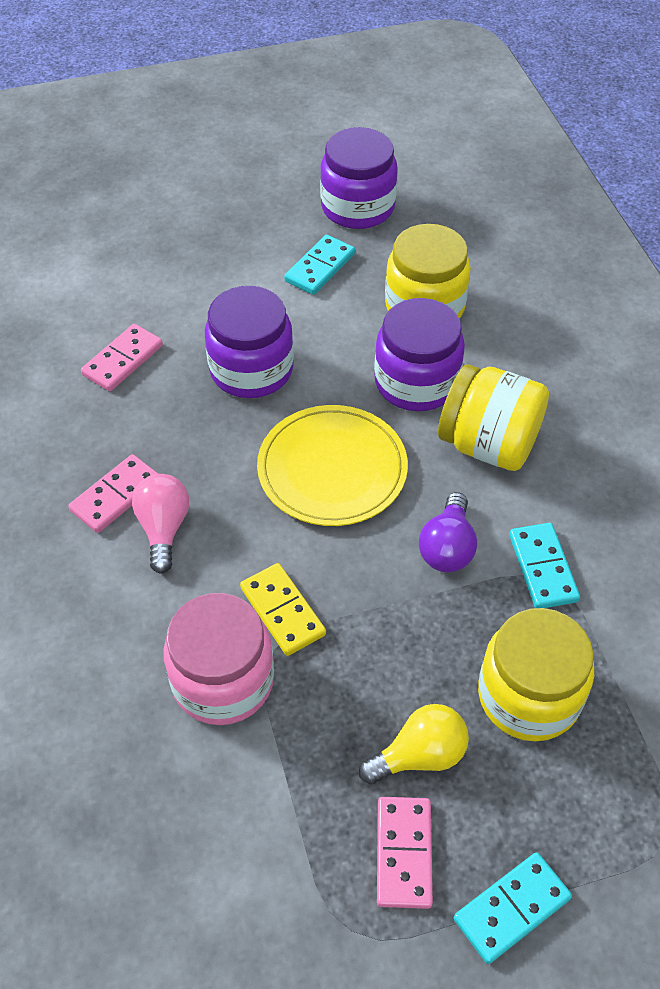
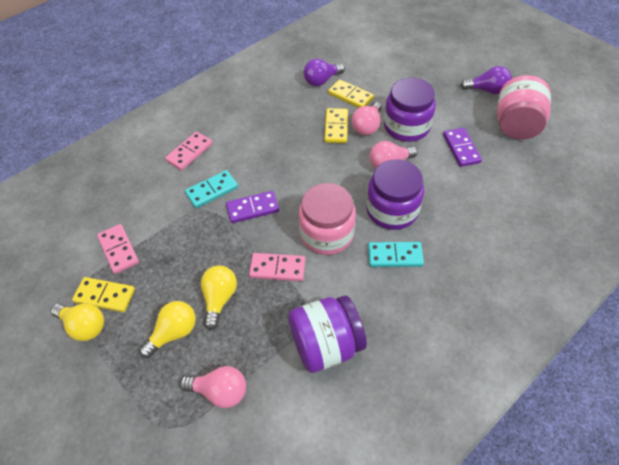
pink jar: 1 -> 2
pink light bulb: 1 -> 3
purple domino: 0 -> 2
purple light bulb: 1 -> 2
turquoise domino: 3 -> 2
yellow domino: 1 -> 3
yellow jar: 3 -> 0
yellow light bulb: 1 -> 3
yellow plate: 1 -> 0

